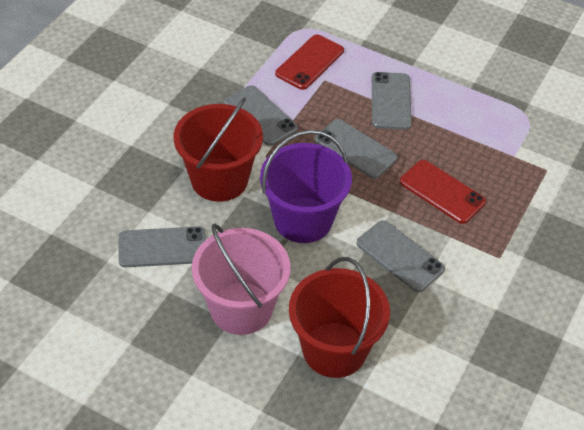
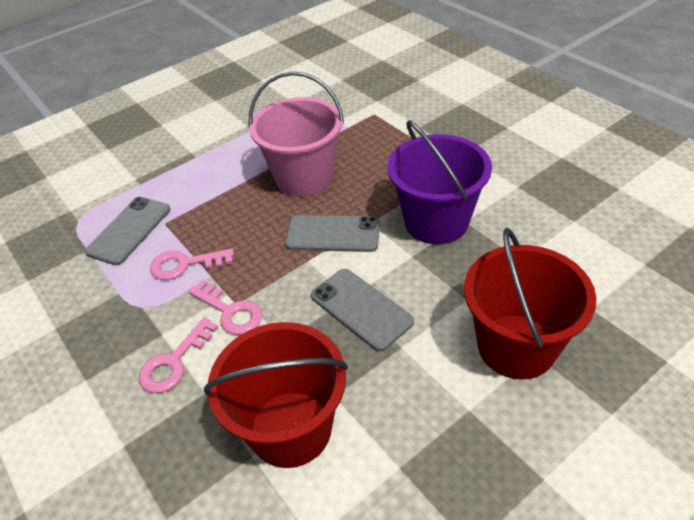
grey phone: 5 -> 3
pink key: 0 -> 3
red phone: 2 -> 0

